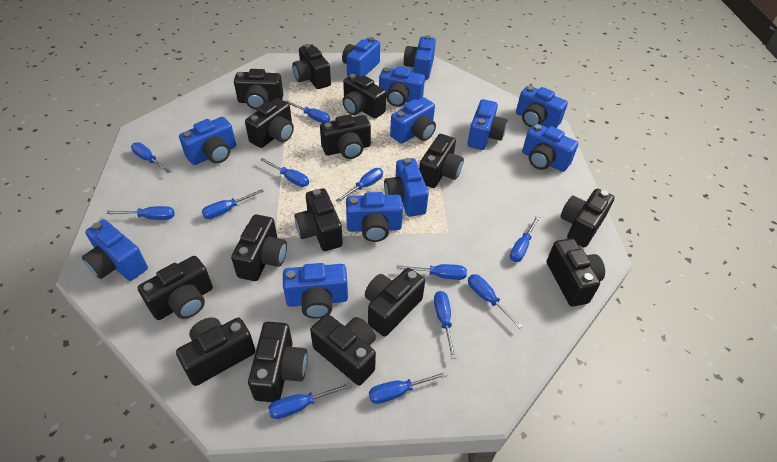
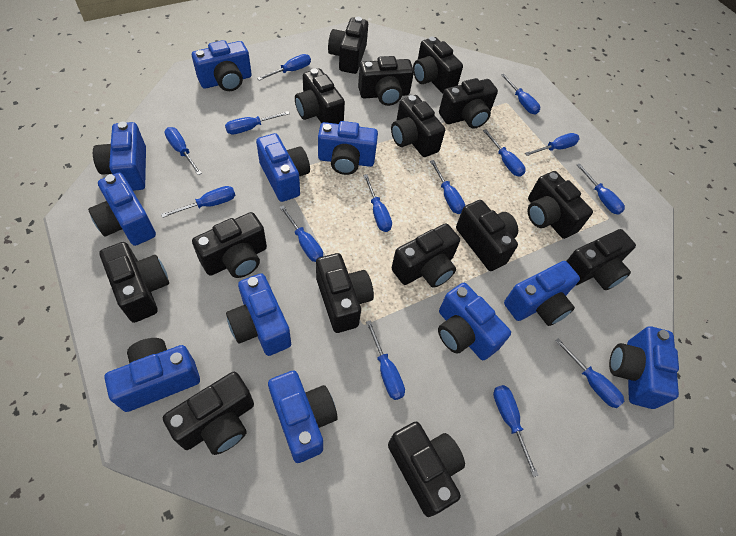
blue camera: 12 -> 11
blue screwdriver: 12 -> 14

